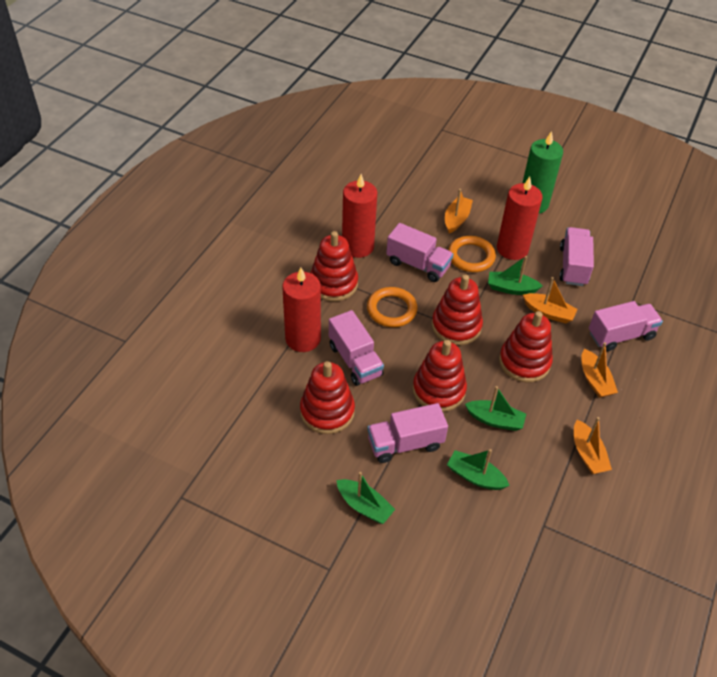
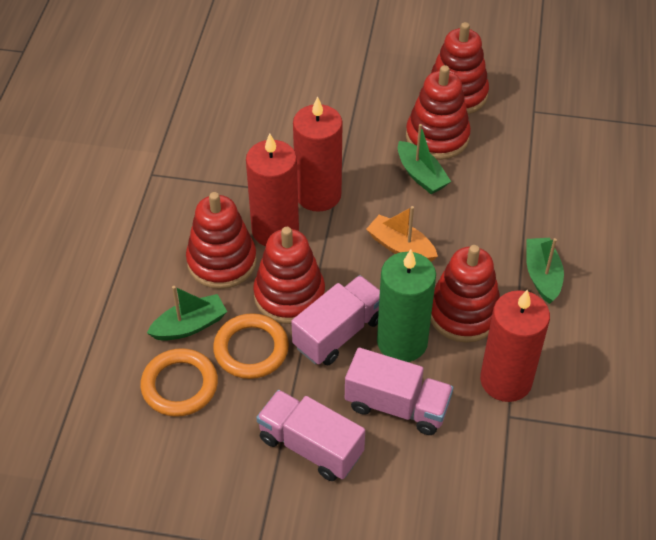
green boat: 4 -> 3
orange boat: 4 -> 1
pink truck: 5 -> 3

